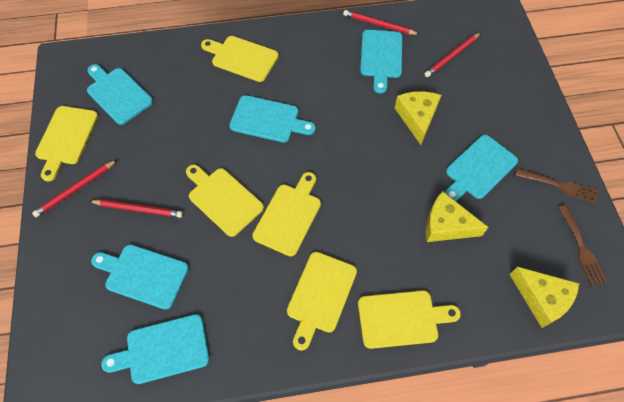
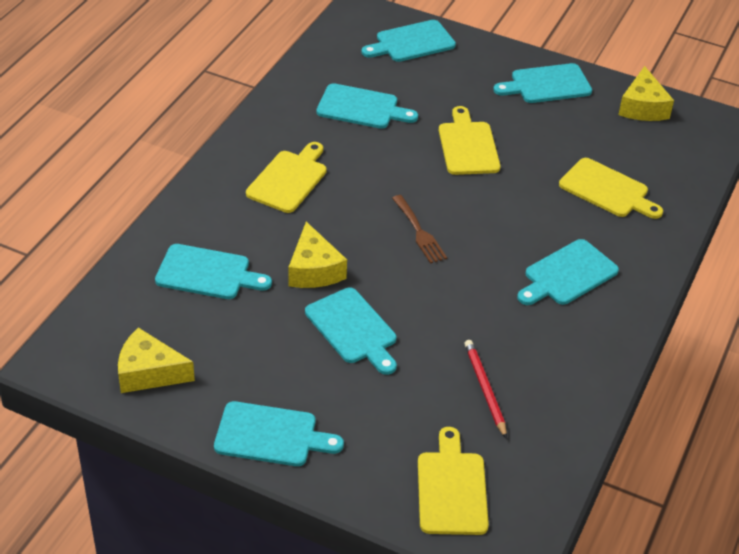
brown fork: 2 -> 1
red pencil: 4 -> 1
turquoise cutting board: 6 -> 7
yellow cutting board: 6 -> 4

